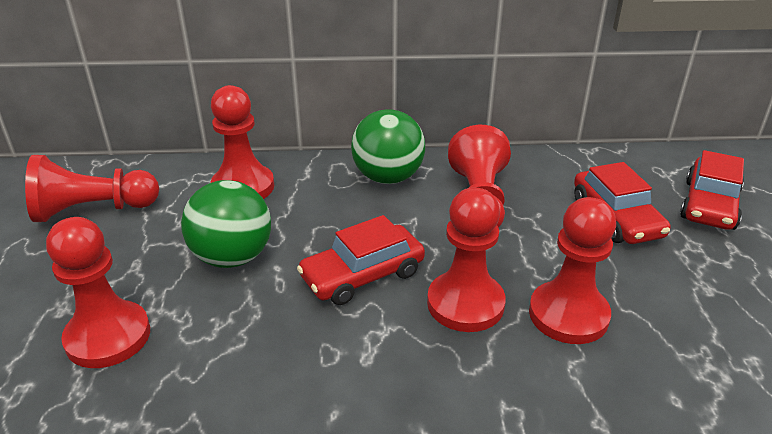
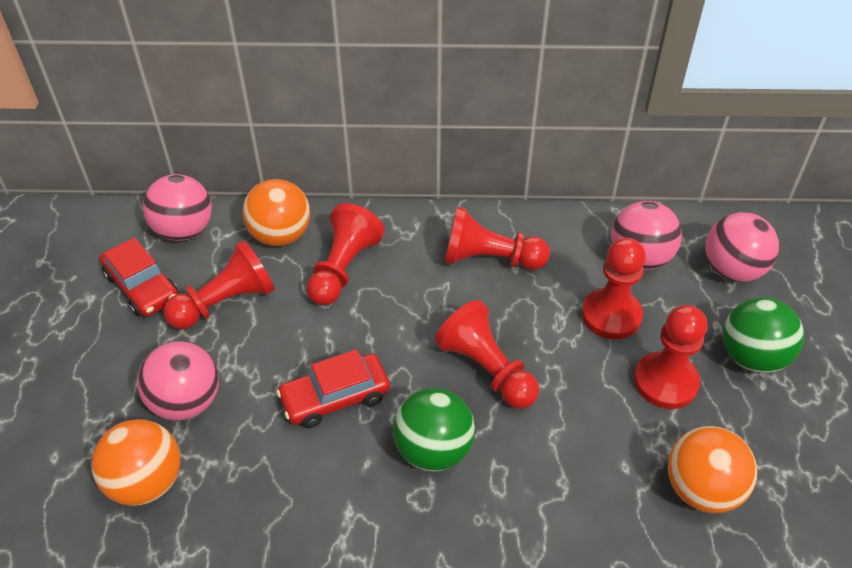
orange ball: 0 -> 3
pink ball: 0 -> 4
red car: 3 -> 2

